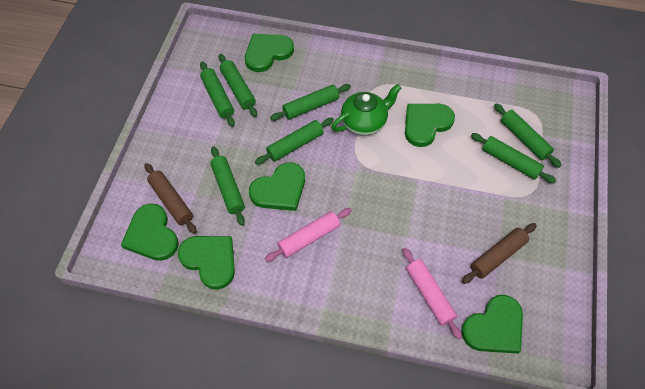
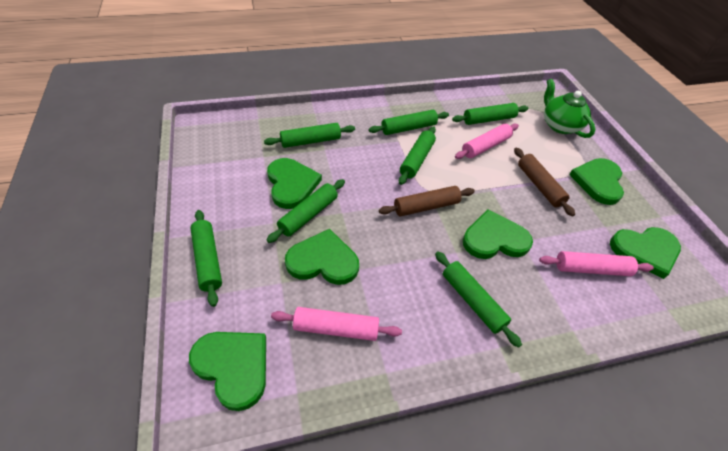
pink rolling pin: 2 -> 3

